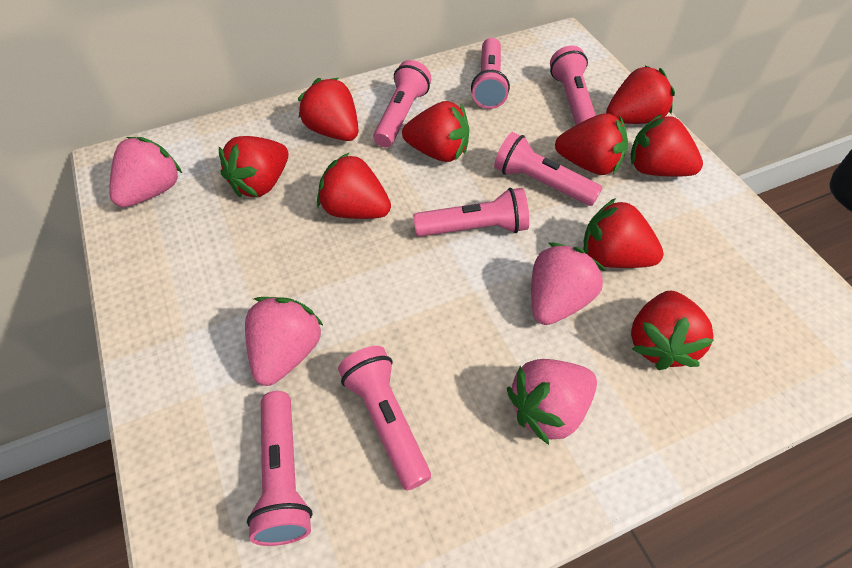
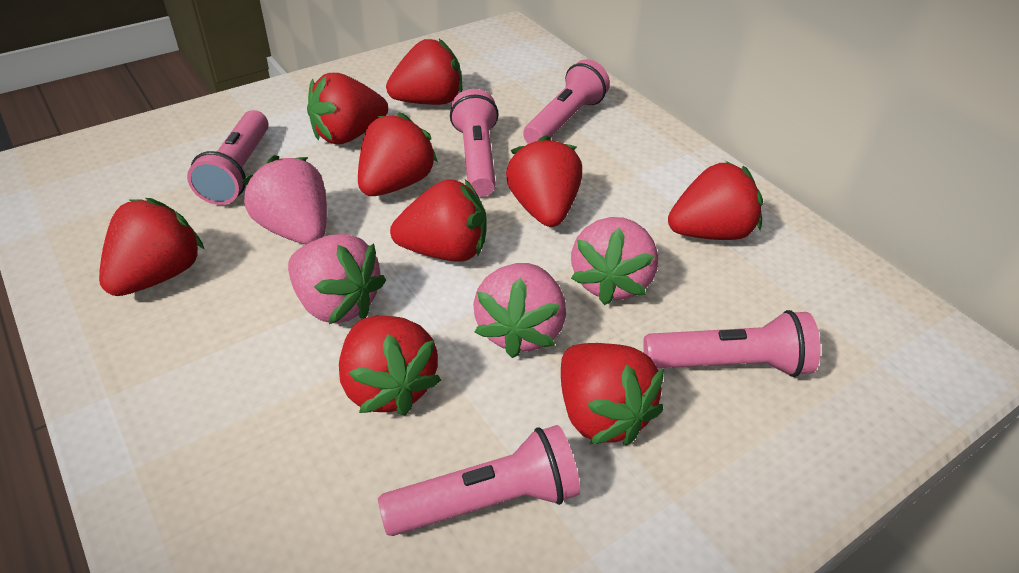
pink flashlight: 7 -> 5

